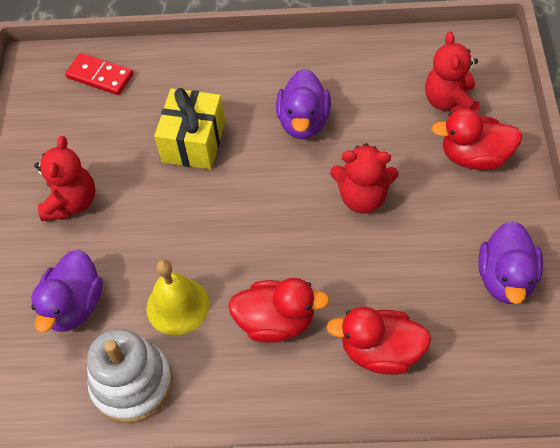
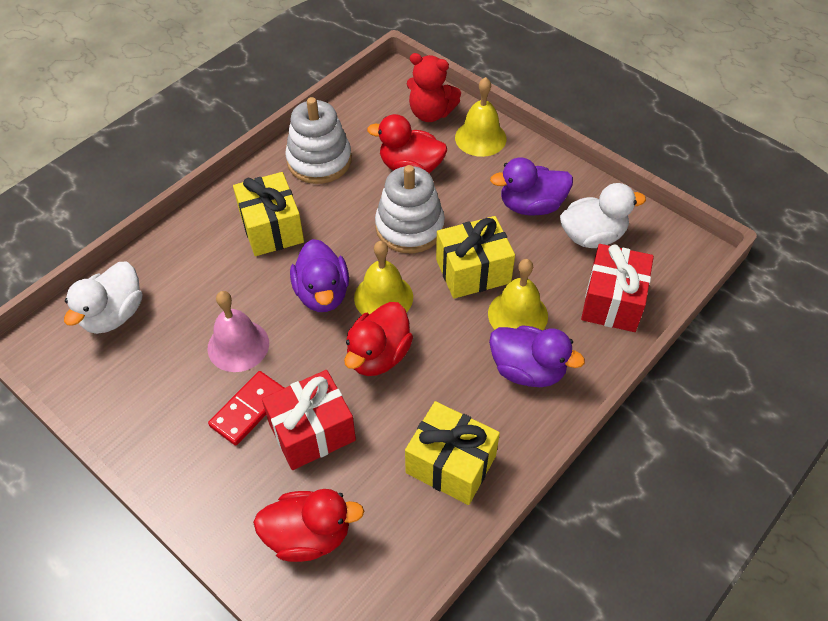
pink bell: 0 -> 1
red gift: 0 -> 2
red teddy bear: 3 -> 1
white duck: 0 -> 2
white stacking toy: 1 -> 2
yellow bell: 1 -> 3
yellow gift: 1 -> 3

